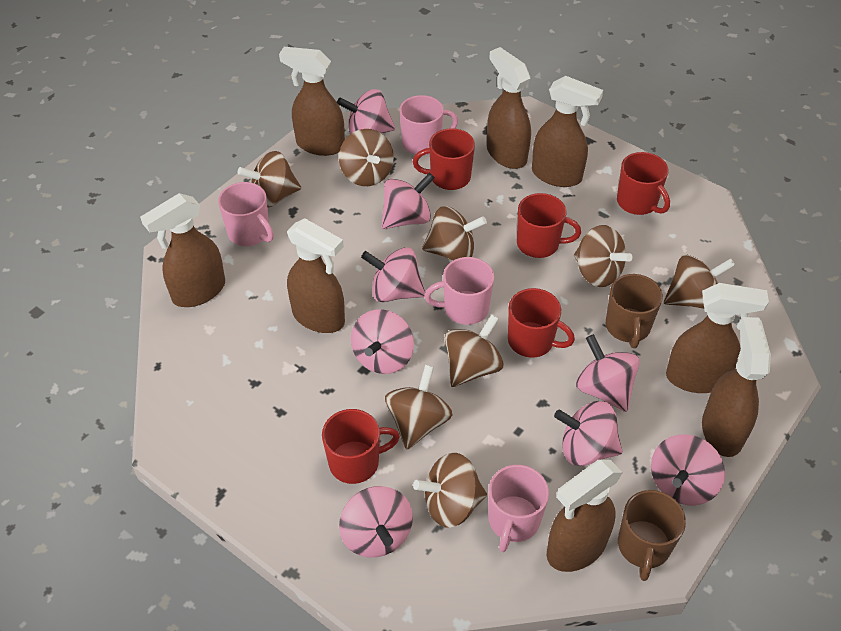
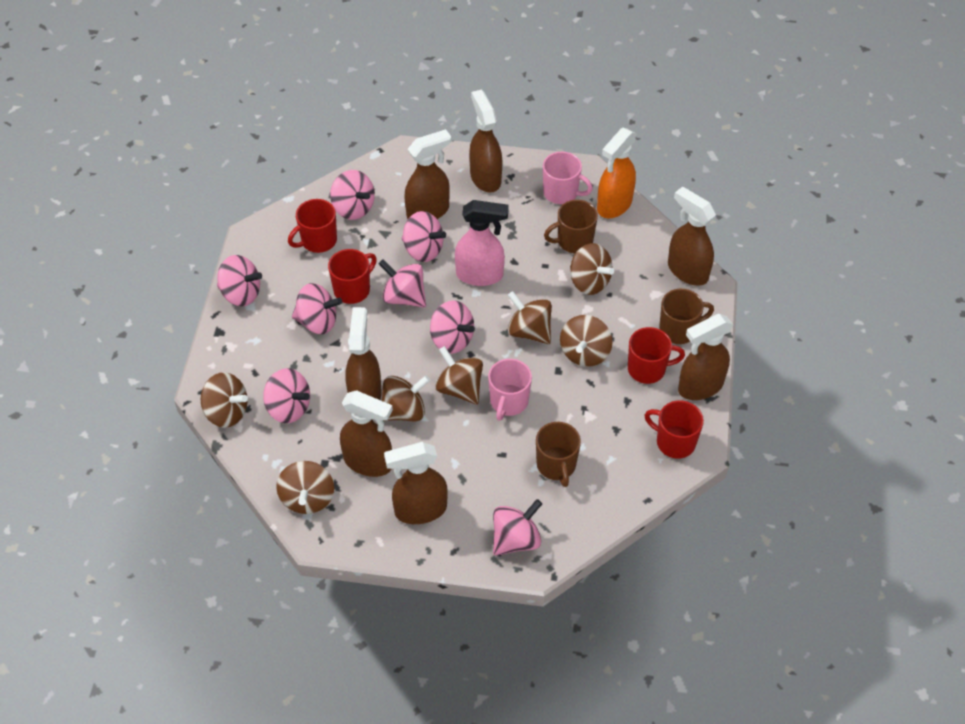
brown mug: 2 -> 3
brown spinning top: 8 -> 7
brown spray bottle: 8 -> 7
orange spray bottle: 0 -> 1
pink mug: 4 -> 2
pink spray bottle: 0 -> 1
red mug: 5 -> 4

